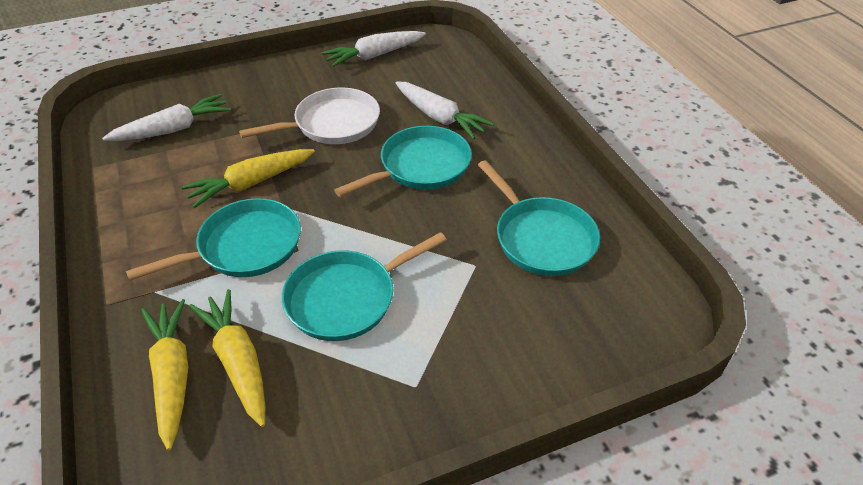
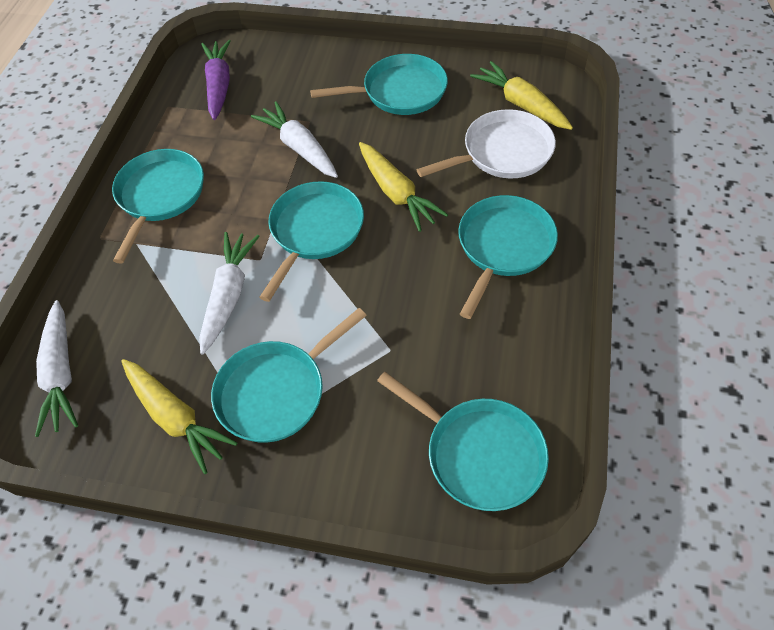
purple carrot: 0 -> 1
turquoise pan: 4 -> 6

